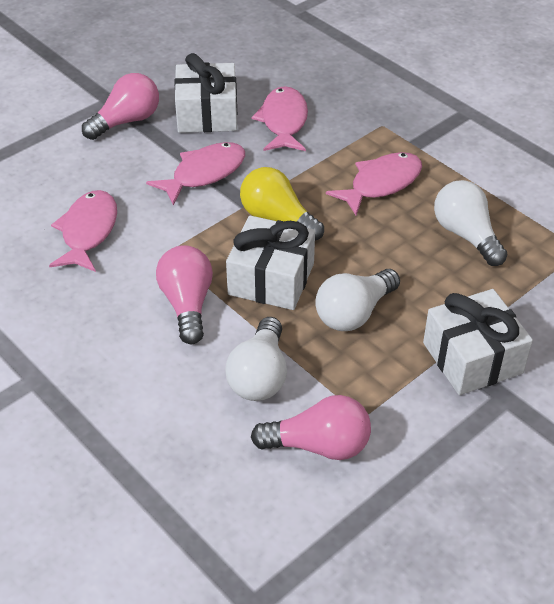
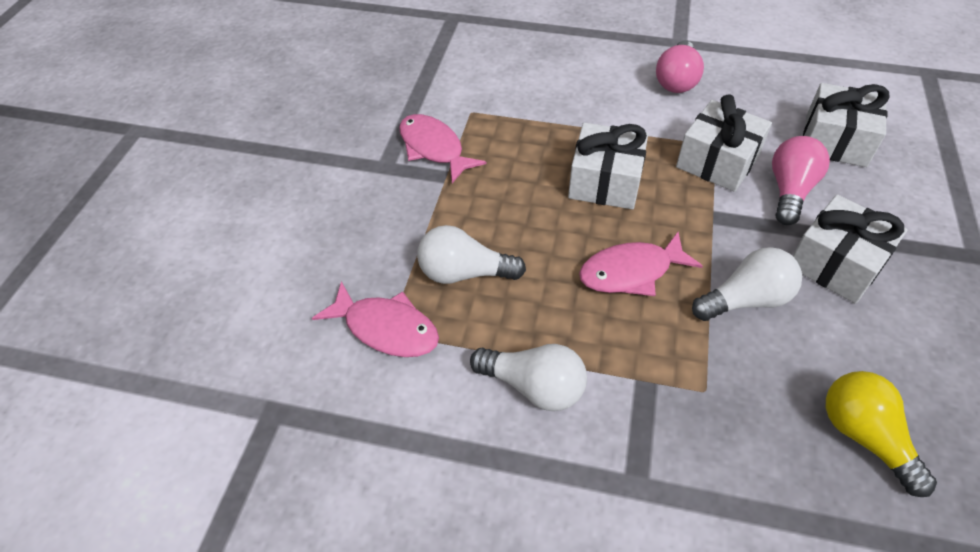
pink fish: 4 -> 3
pink light bulb: 3 -> 2
white gift: 3 -> 4

